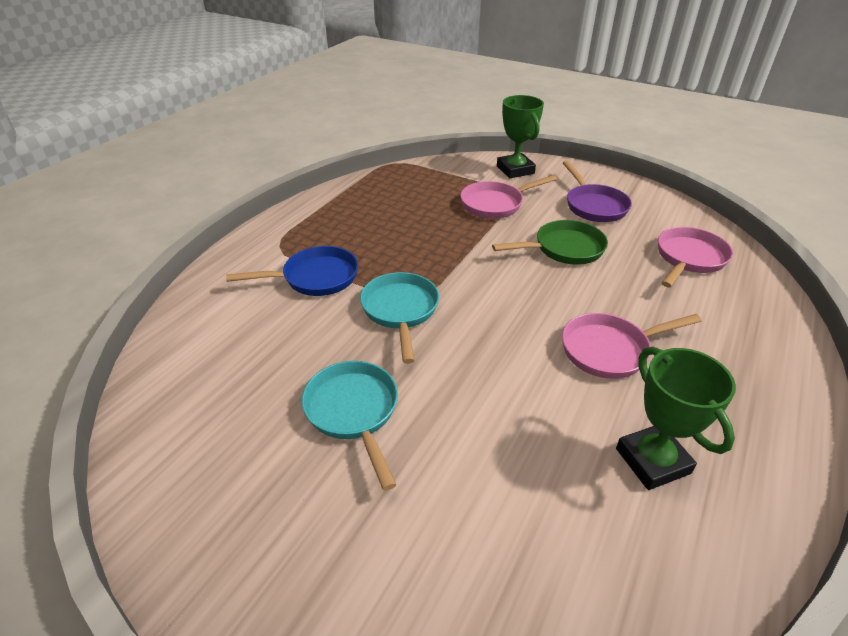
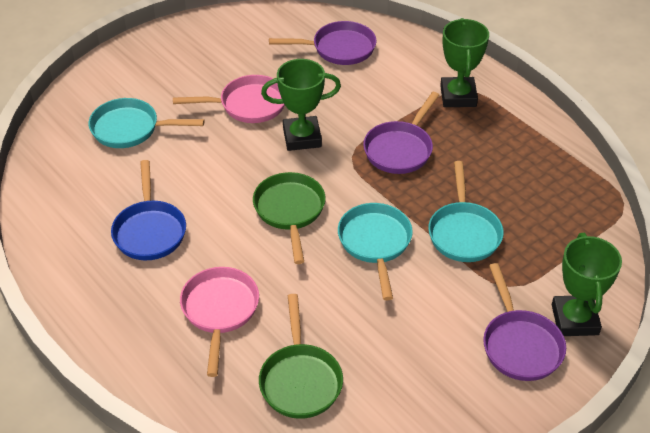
green pan: 1 -> 2
green trophy: 2 -> 3
pink pan: 3 -> 2
purple pan: 1 -> 3
turquoise pan: 2 -> 3

